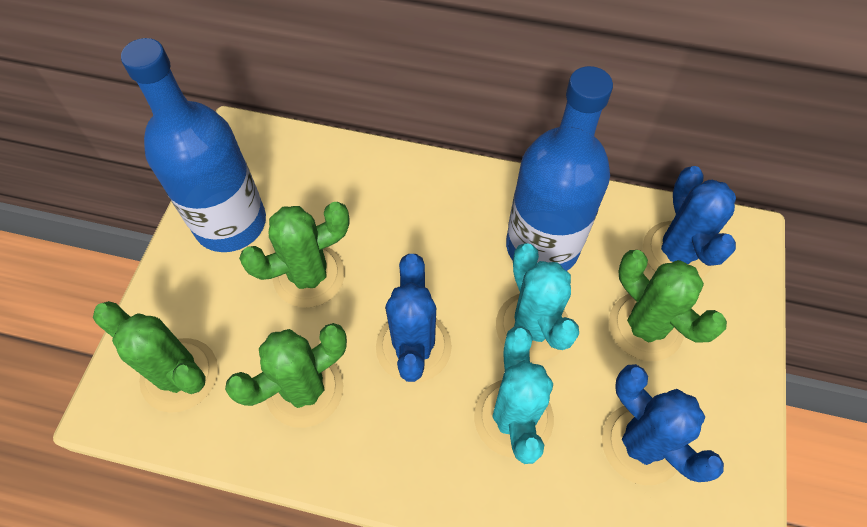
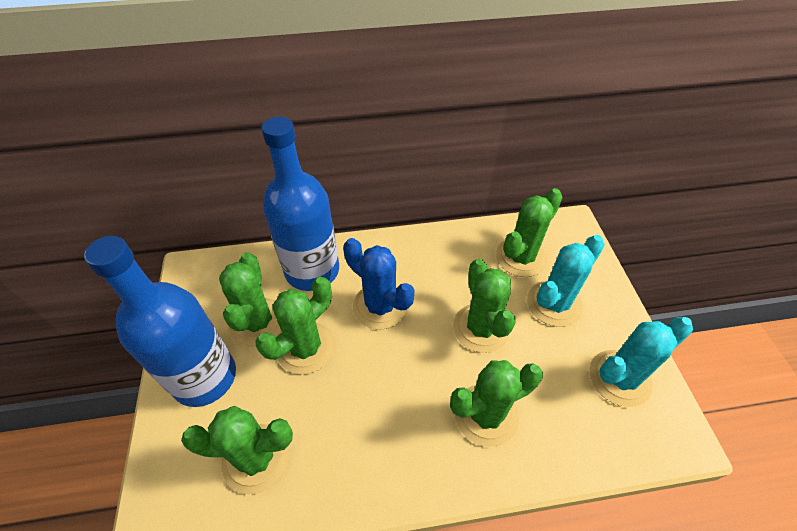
blue cactus: 3 -> 1
green cactus: 4 -> 6

